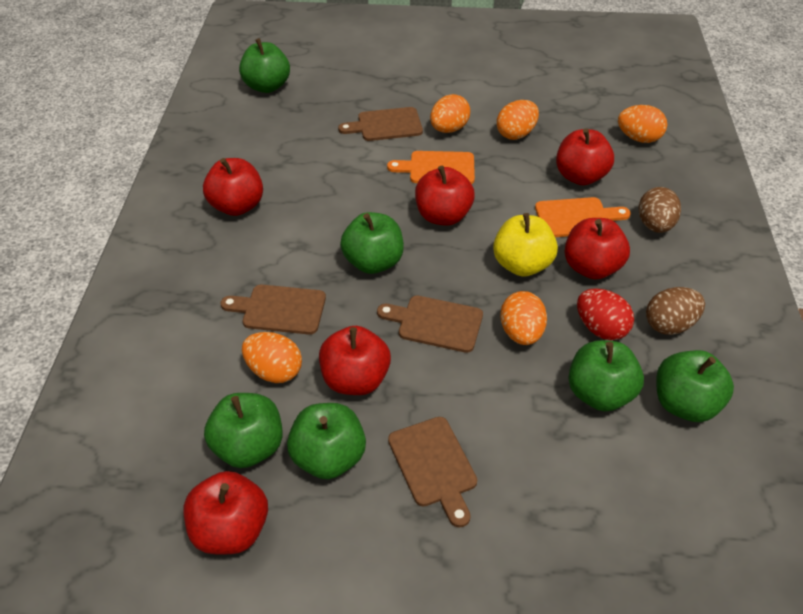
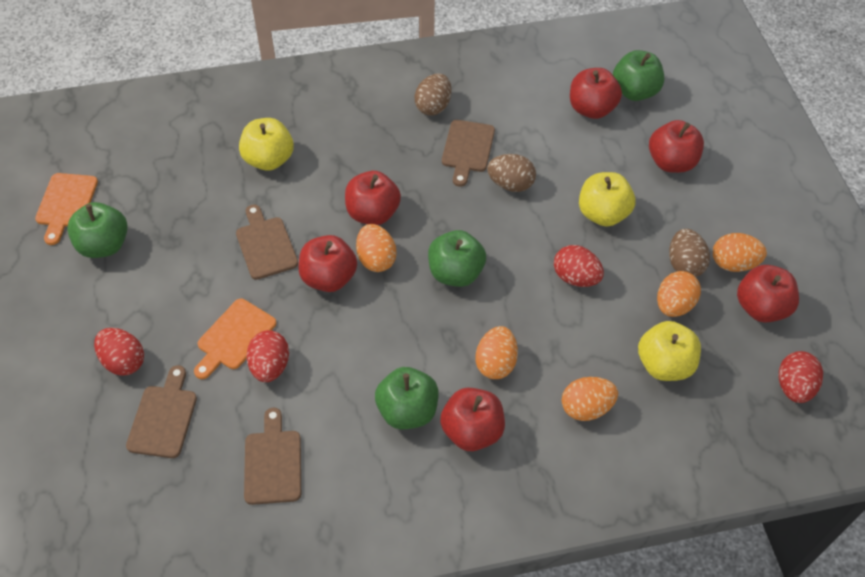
brown egg: 2 -> 3
green apple: 6 -> 4
red egg: 1 -> 4
yellow apple: 1 -> 3

